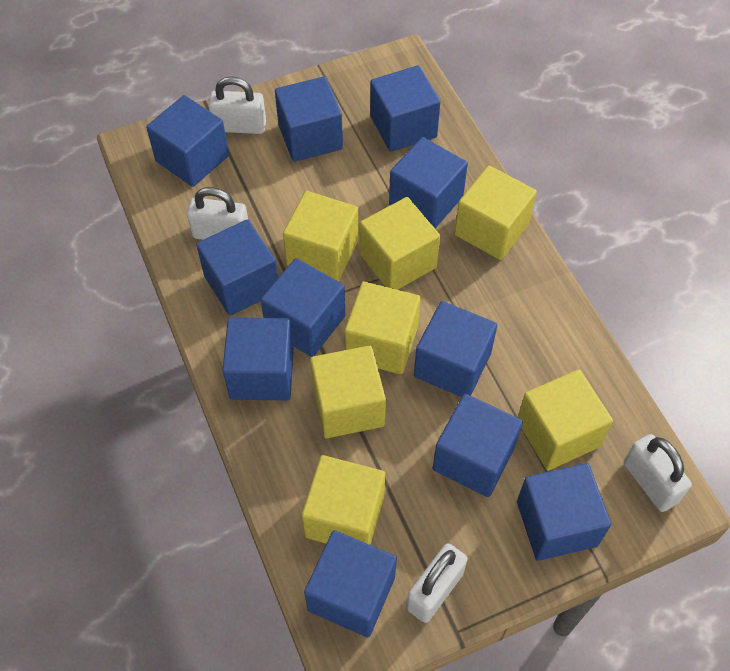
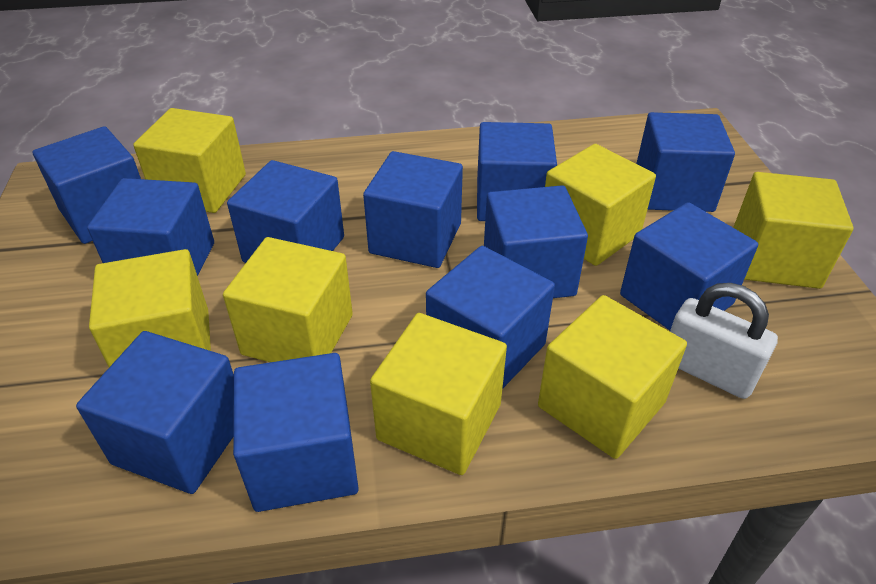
white padlock: 4 -> 1

